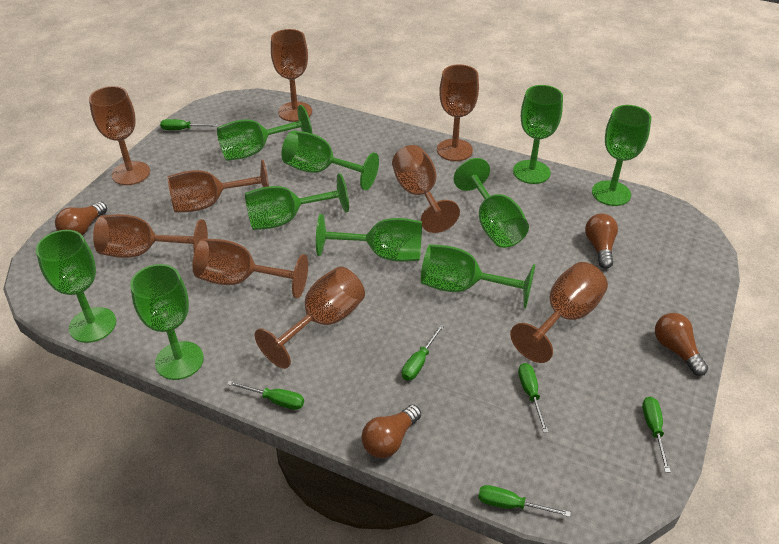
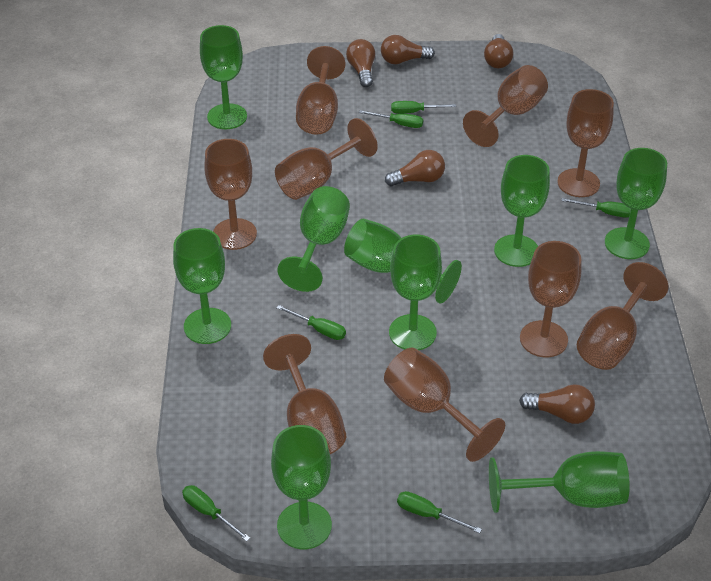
brown light bulb: 4 -> 5
green goblet: 10 -> 9

